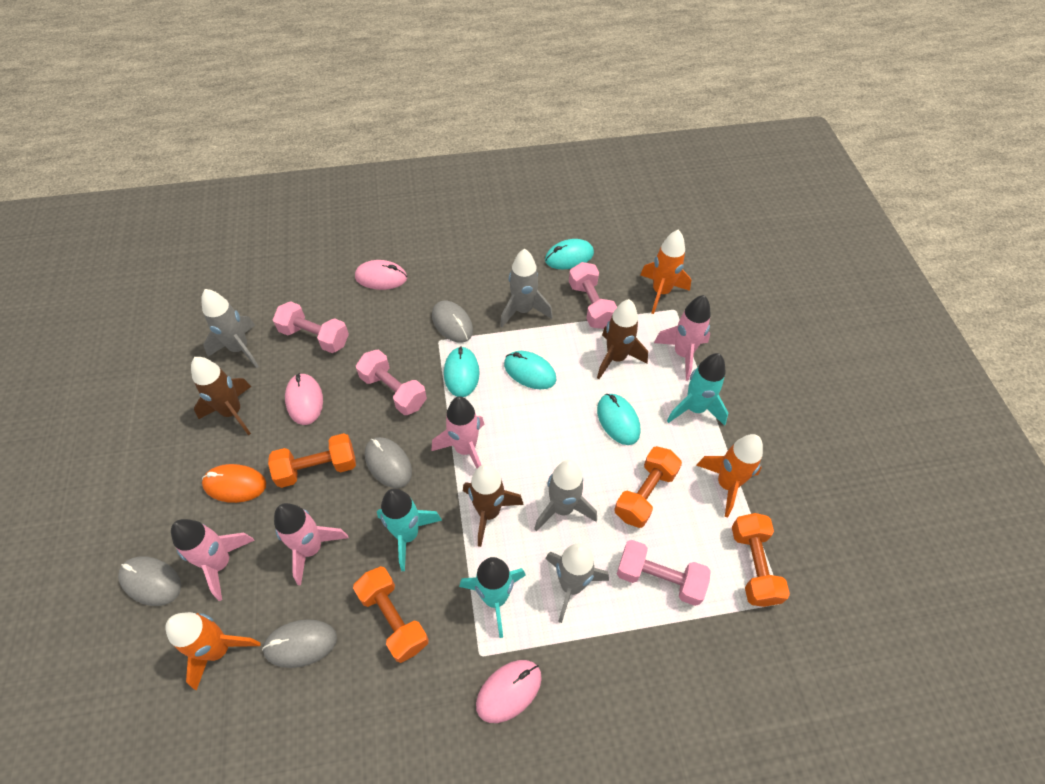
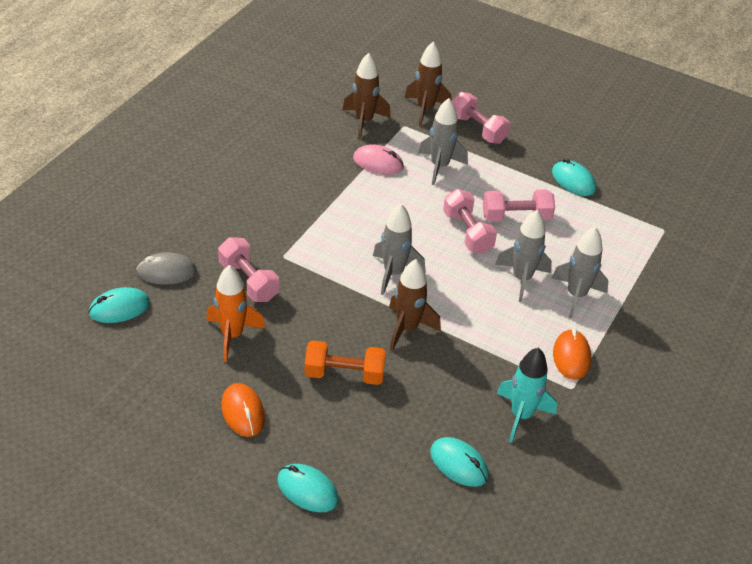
grey mouse: 4 -> 1
orange dumbbell: 4 -> 1
orange mouse: 1 -> 2
orange rocket: 3 -> 1
pink mouse: 3 -> 1
pink rocket: 4 -> 0
turquoise rocket: 3 -> 1

